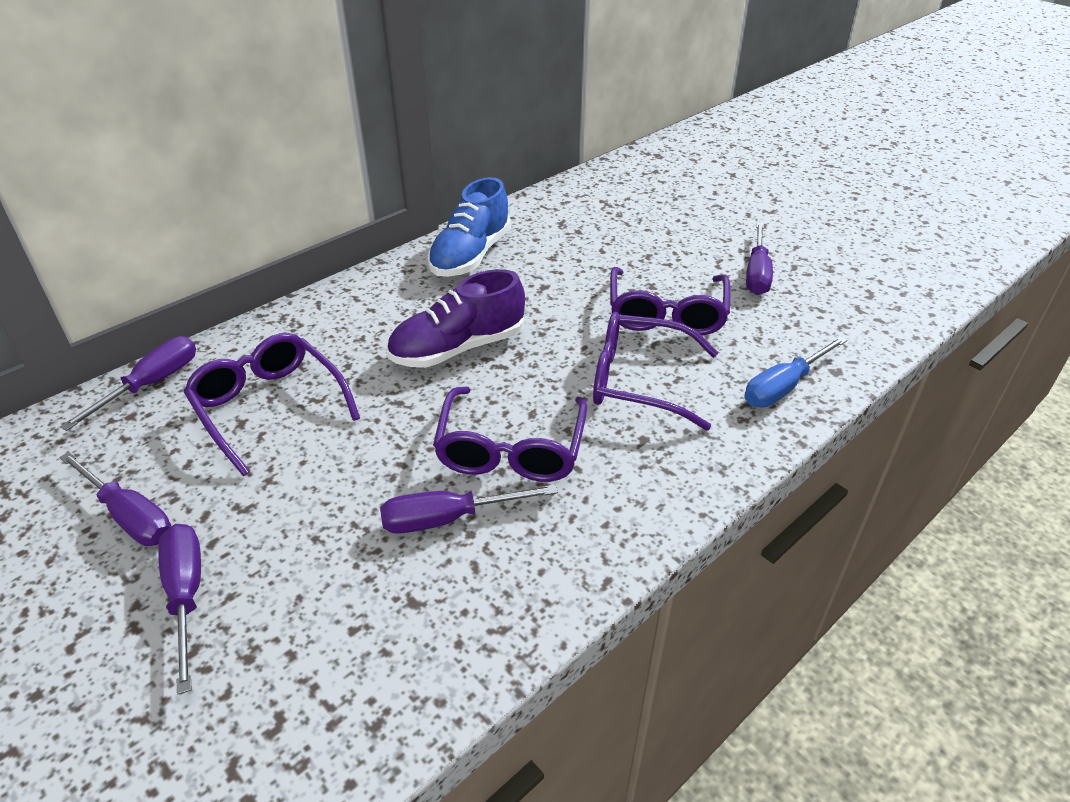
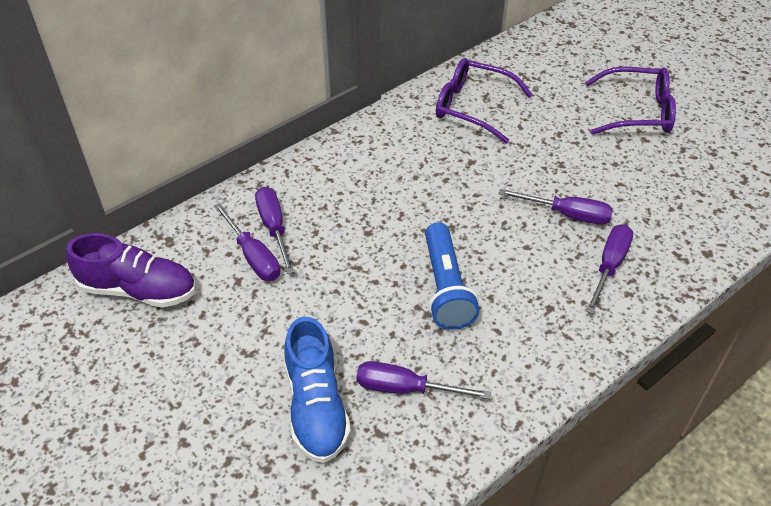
blue flashlight: 0 -> 1
blue screwdriver: 1 -> 0
purple glasses: 4 -> 2

